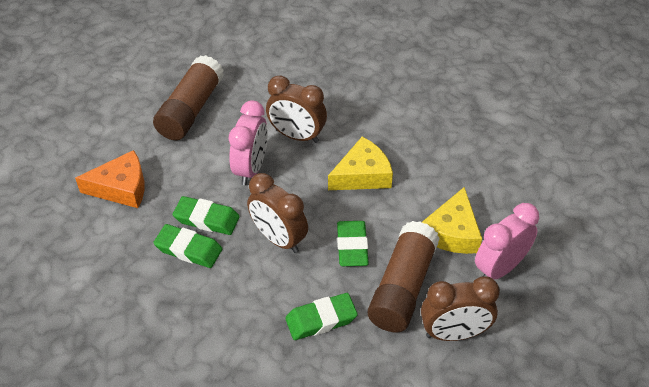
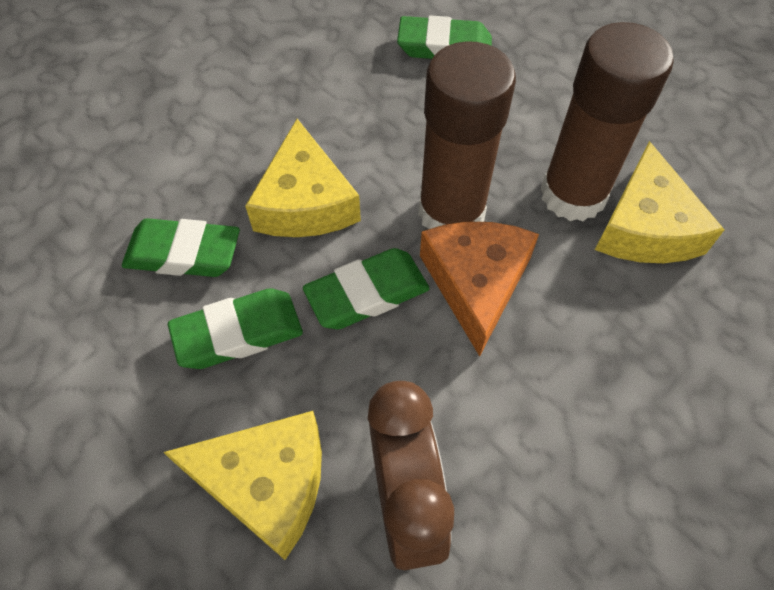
brown clock: 3 -> 1
pink clock: 2 -> 0
yellow cheese: 2 -> 3

